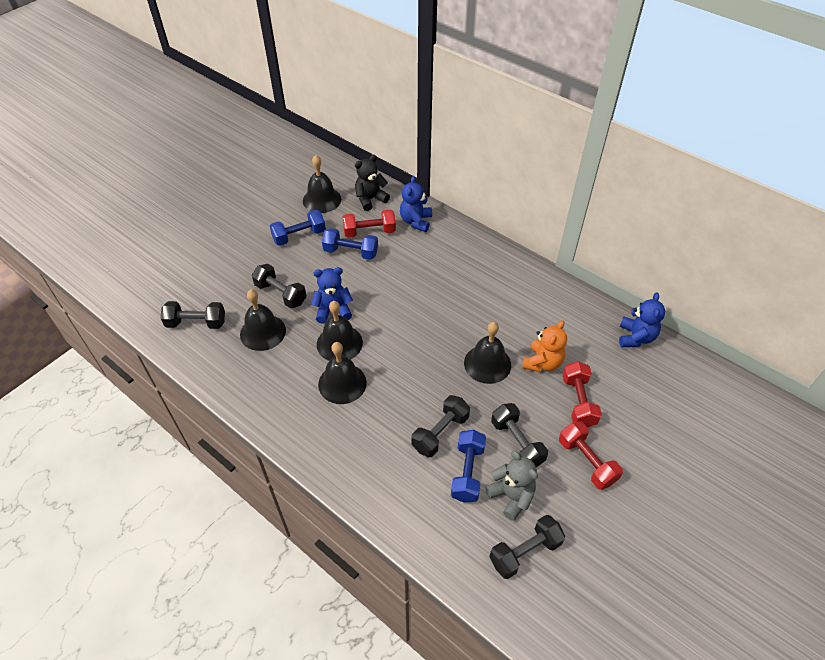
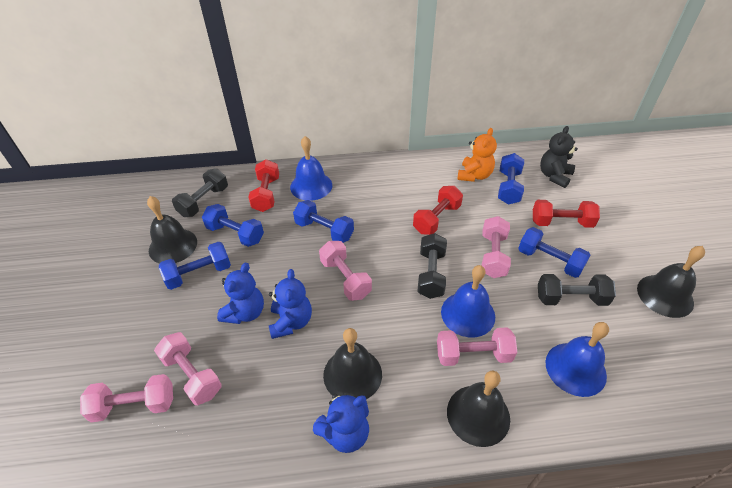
black bell: 5 -> 4
black dumbbell: 5 -> 3
blue bell: 0 -> 3
blue dumbbell: 3 -> 5
grey teddy bear: 1 -> 0
pink dumbbell: 0 -> 5

